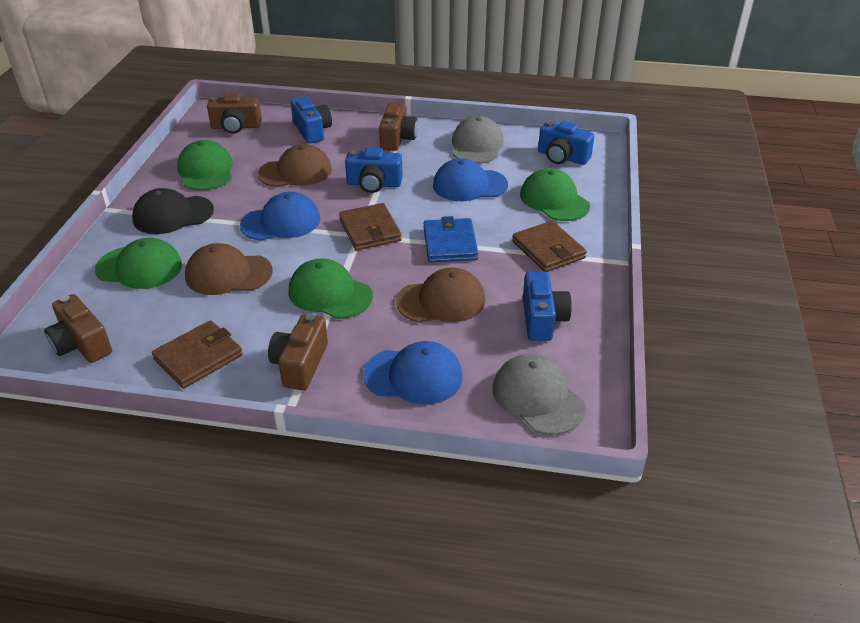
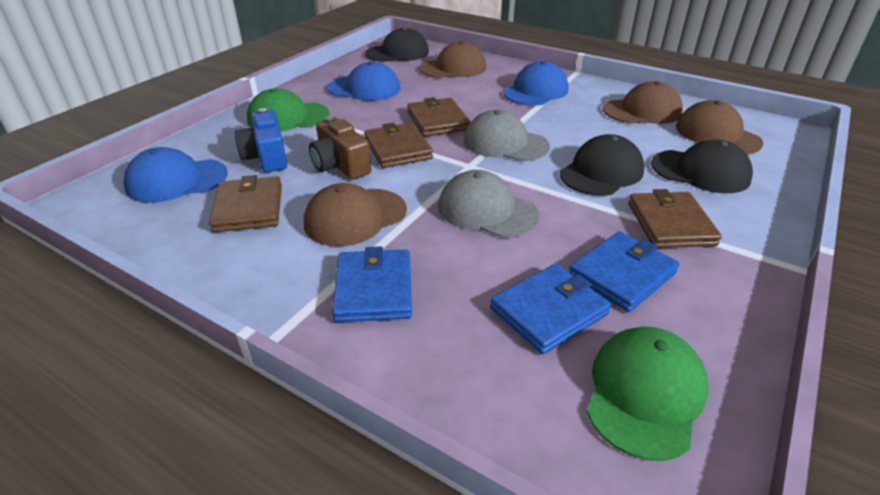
black cap: 1 -> 3
blue camera: 4 -> 1
blue wallet: 1 -> 3
brown camera: 4 -> 1
brown cap: 3 -> 4
brown wallet: 3 -> 4
green cap: 4 -> 2

